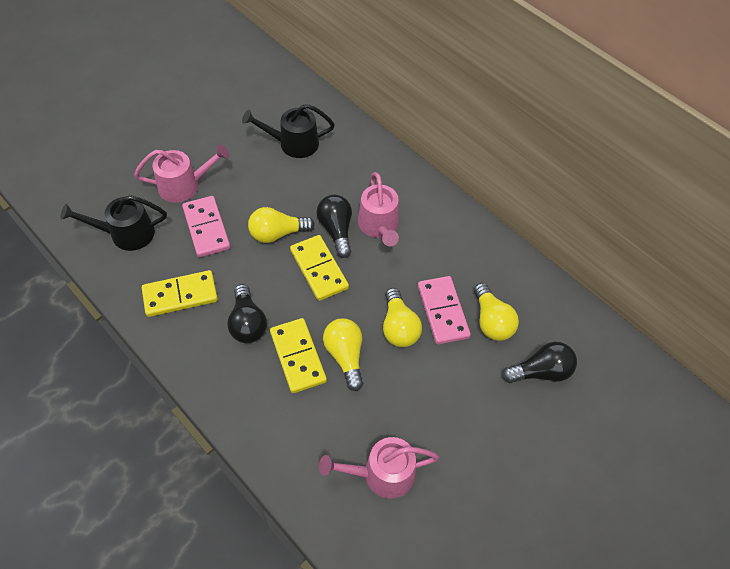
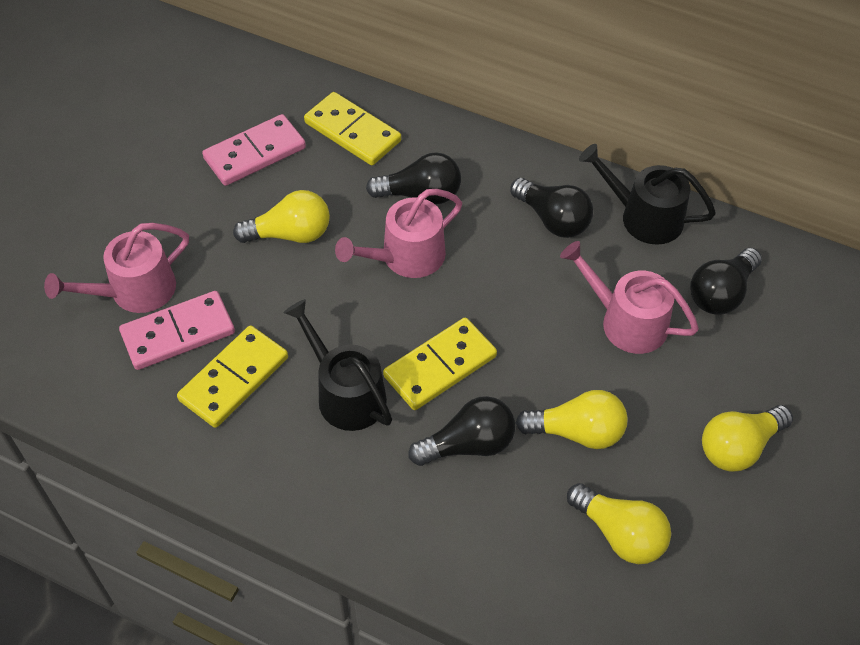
black light bulb: 3 -> 4

